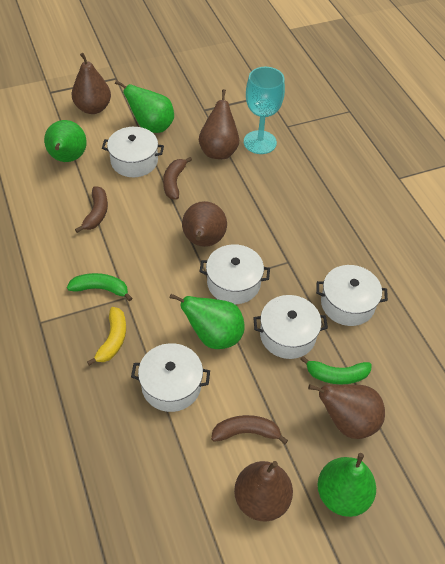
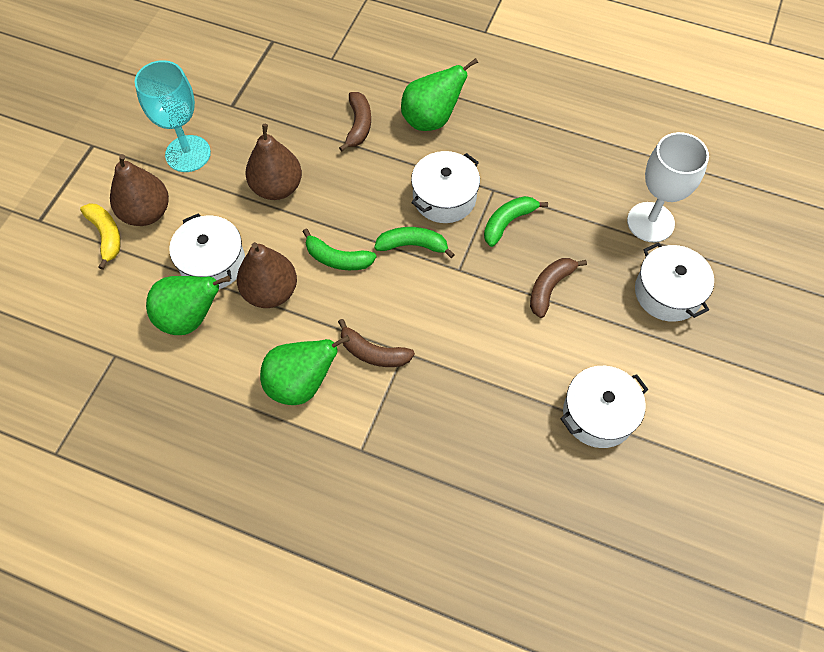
brown pear: 5 -> 3
green banana: 2 -> 3
green pear: 4 -> 3
white goblet: 0 -> 1
white pot: 5 -> 4

